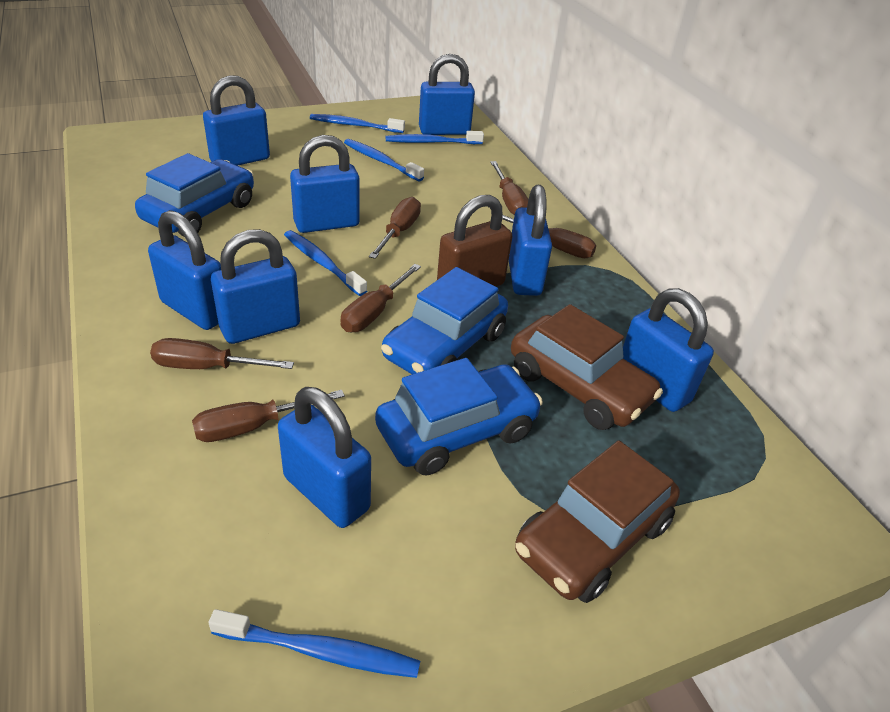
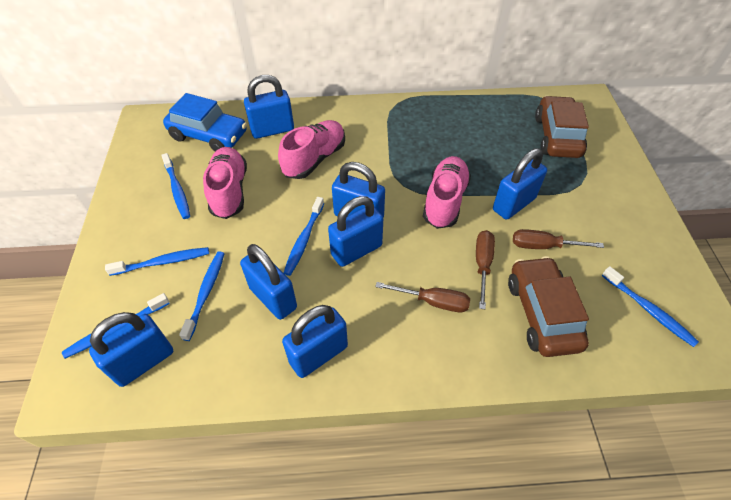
blue car: 3 -> 1
blue padlock: 8 -> 7
blue toothbrush: 5 -> 6
brown padlock: 1 -> 0
brown screwdriver: 6 -> 3
pink shoe: 0 -> 3

